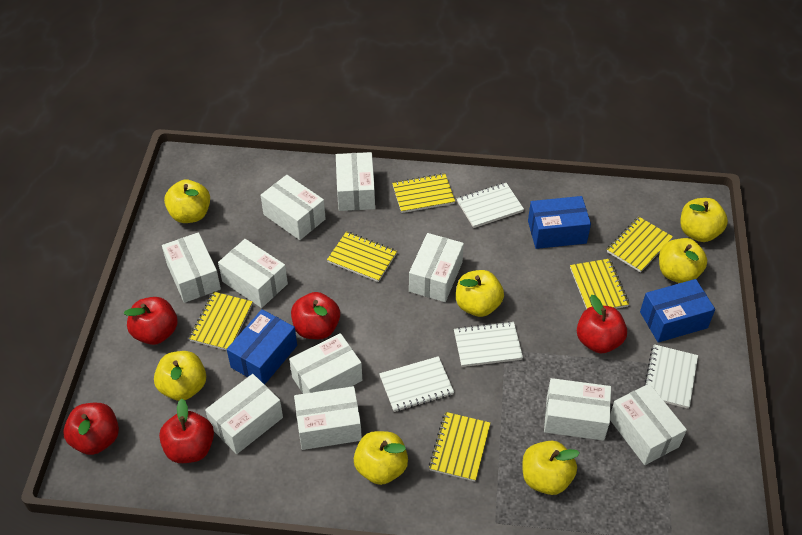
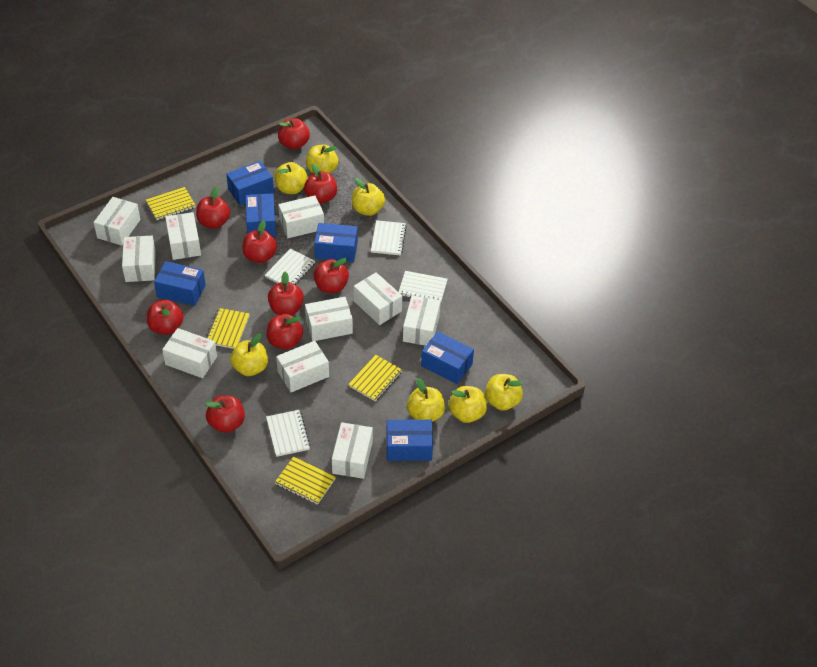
blue box: 3 -> 6
red apple: 5 -> 9
yellow notebook: 6 -> 4

